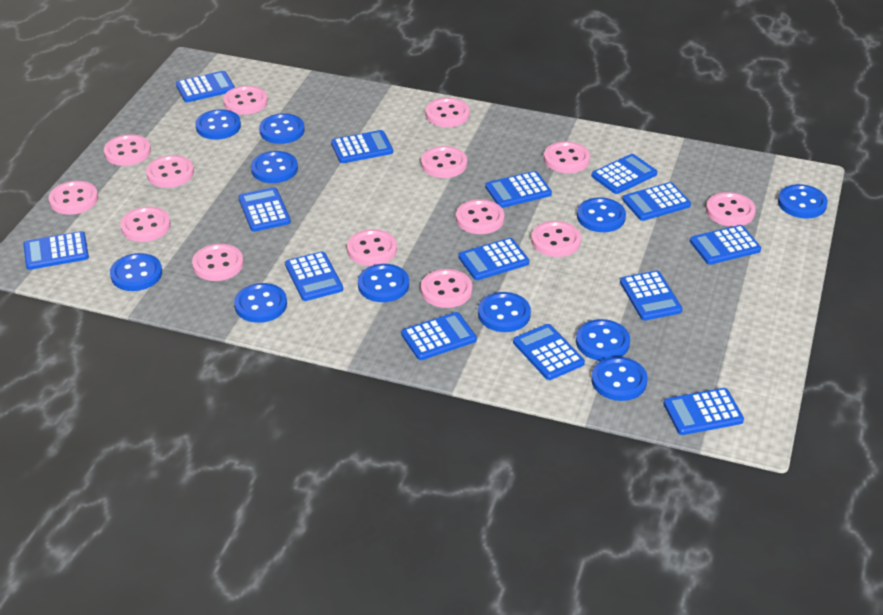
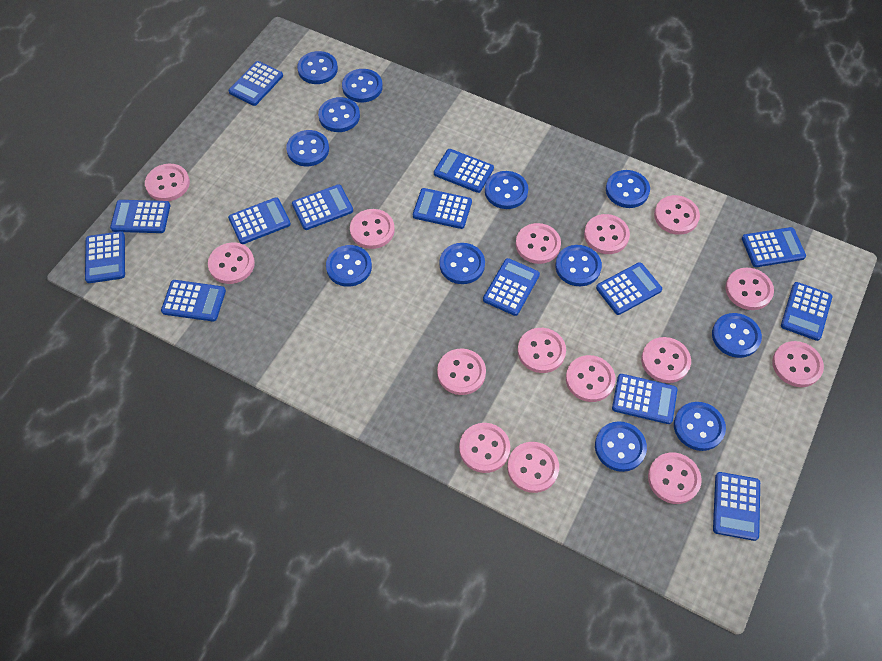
blue button: 11 -> 12
pink button: 14 -> 15

